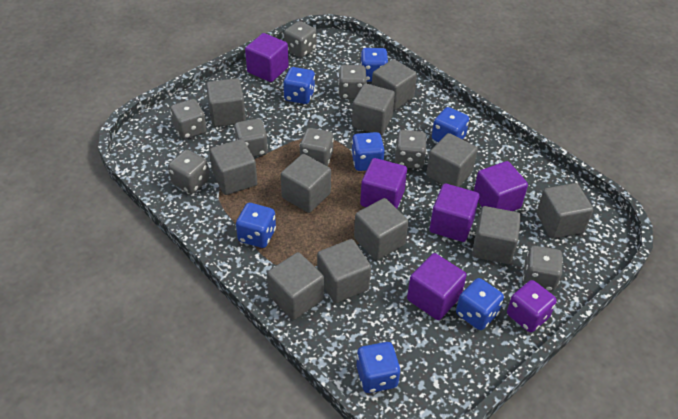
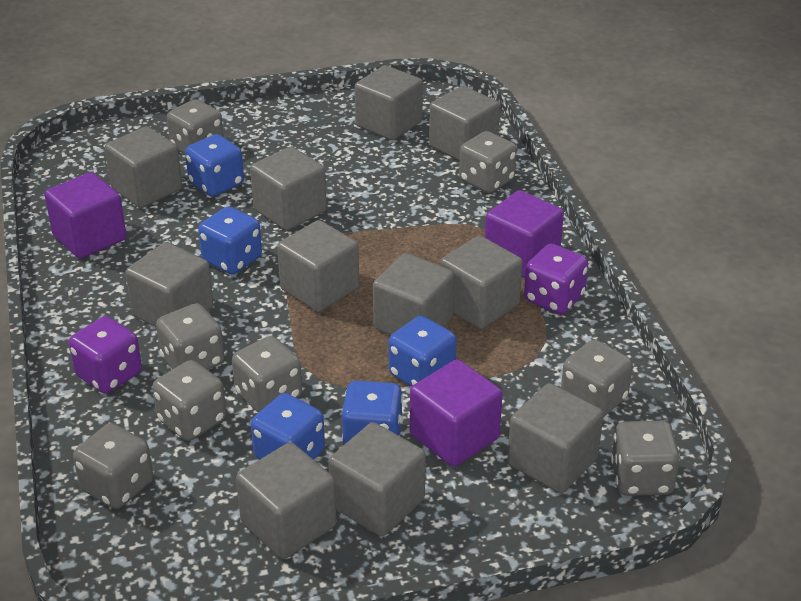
blue dice: 7 -> 5
purple cube: 5 -> 3
purple dice: 1 -> 2

